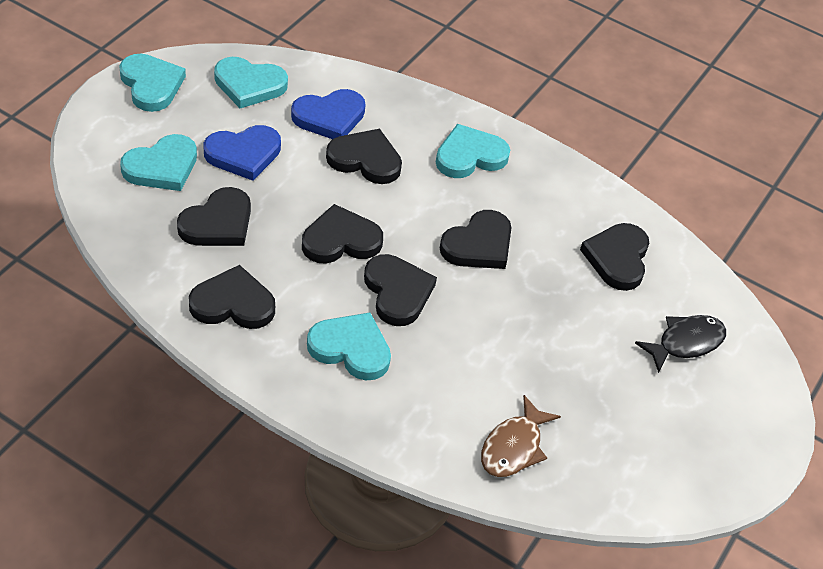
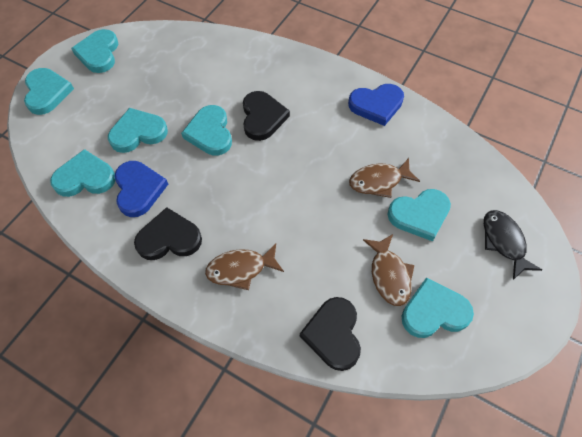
black heart: 7 -> 3
brown fish: 1 -> 3
turquoise heart: 5 -> 7

